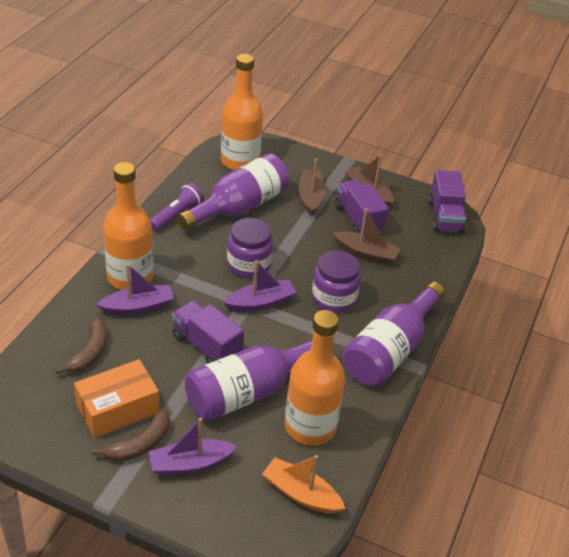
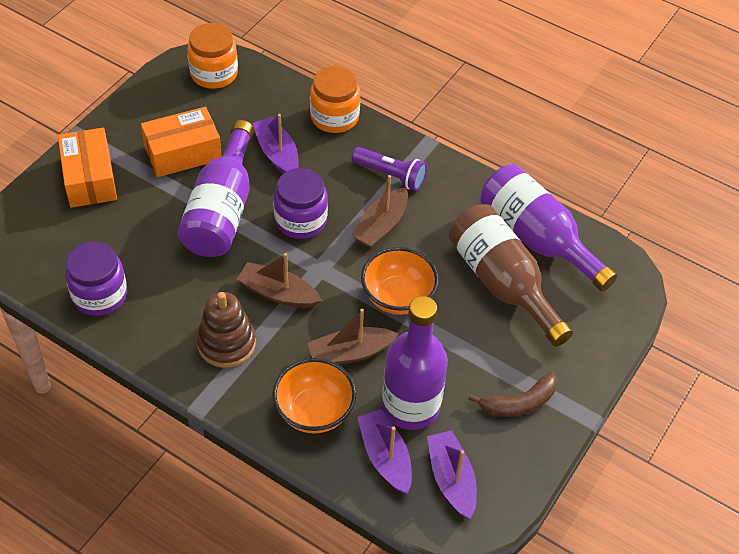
brown banana: 2 -> 1
brown bottle: 0 -> 1
brown stacking toy: 0 -> 1
orange boat: 1 -> 0
orange bottle: 3 -> 0
orange bowl: 0 -> 2
orange box: 1 -> 2
orange jar: 0 -> 2
purple truck: 3 -> 0

